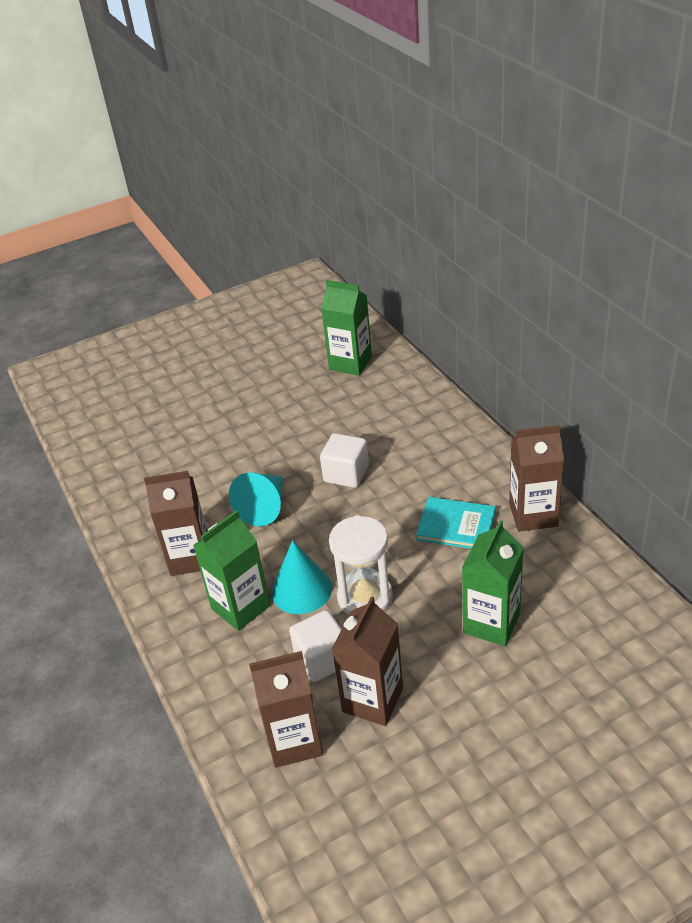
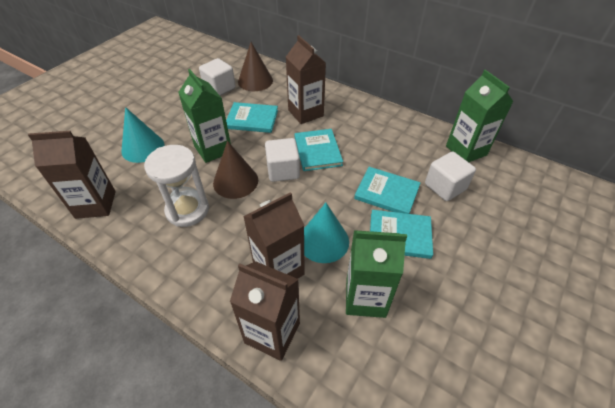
brown cone: 0 -> 2
turquoise book: 1 -> 4
white cube: 2 -> 3

